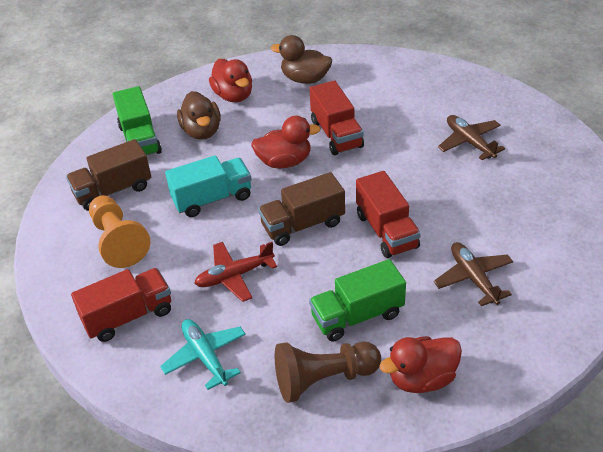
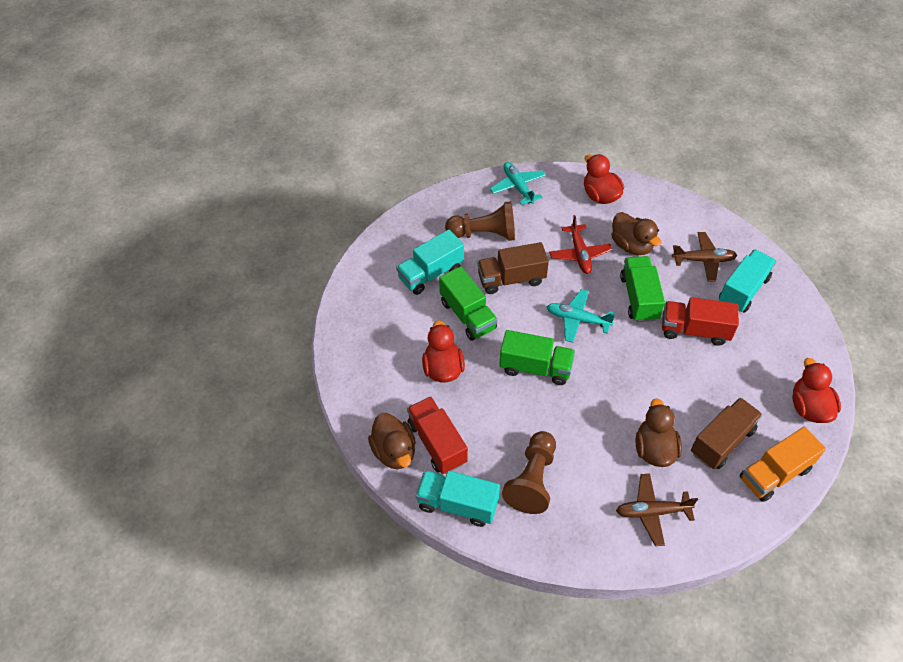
brown duck: 2 -> 3
brown pawn: 1 -> 2
green truck: 2 -> 3
orange pawn: 1 -> 0
orange truck: 0 -> 1
red truck: 3 -> 2
turquoise plane: 1 -> 2
turquoise truck: 1 -> 3

